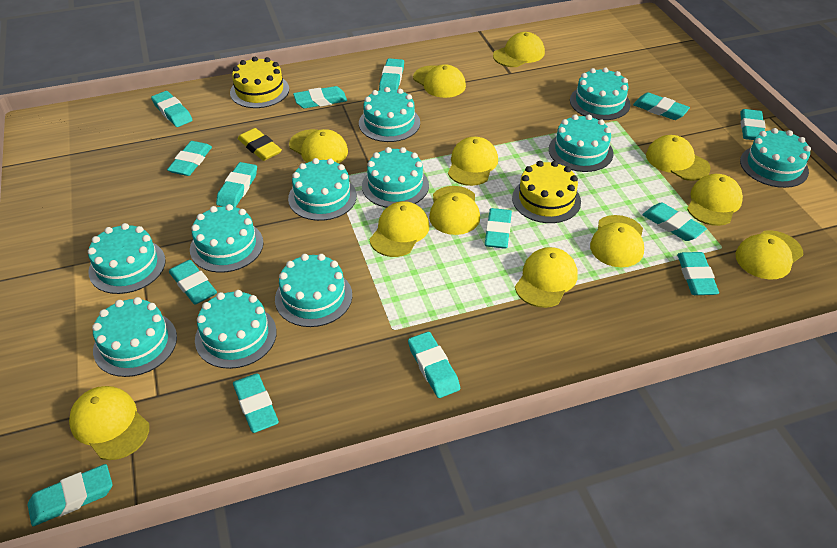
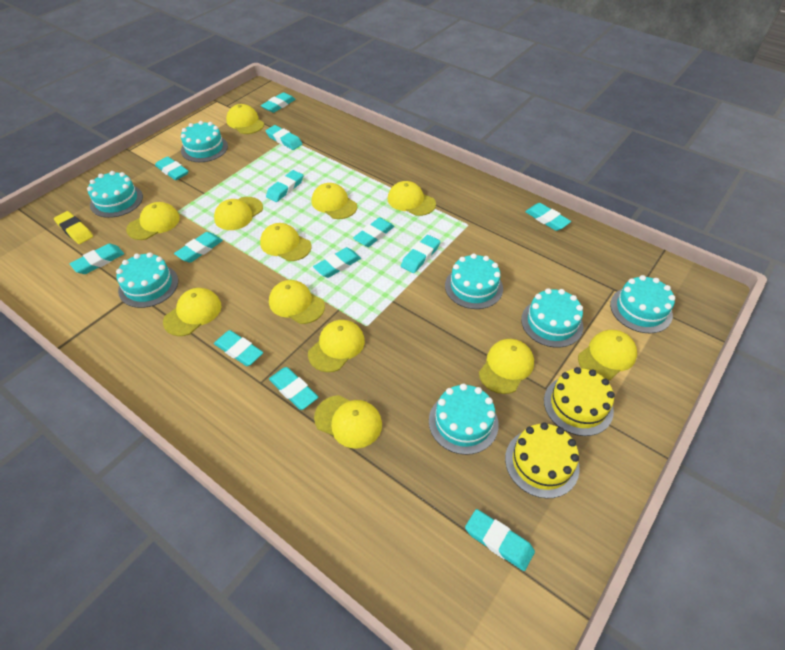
turquoise cake: 11 -> 7
turquoise eraser: 14 -> 13

